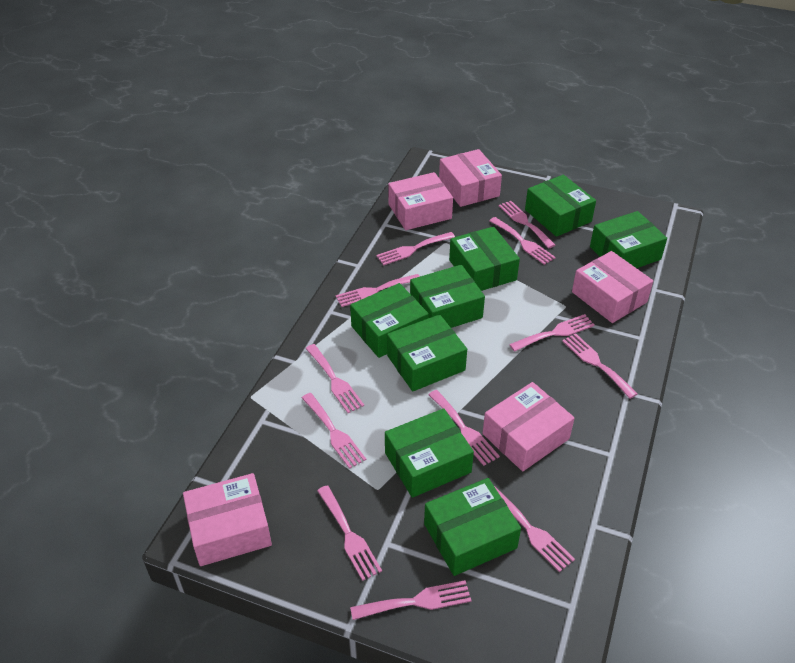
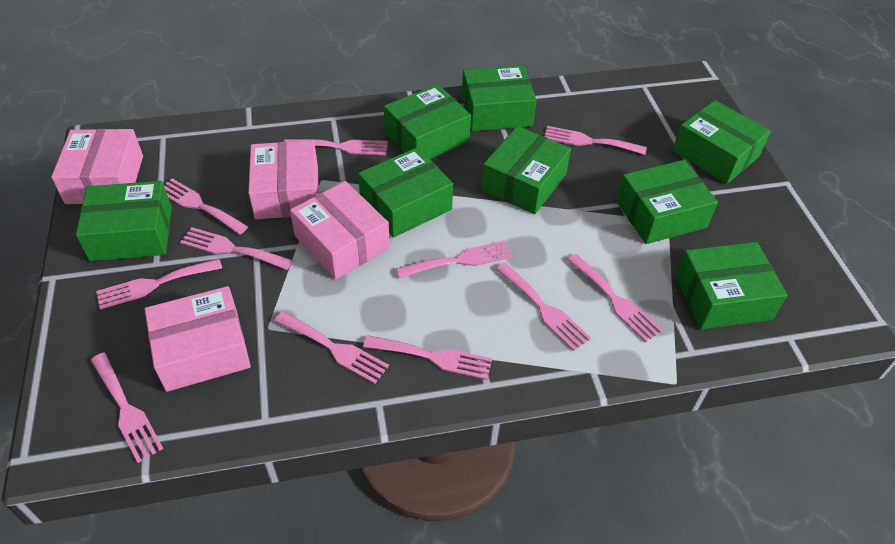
pink box: 5 -> 4
pink fork: 12 -> 11

